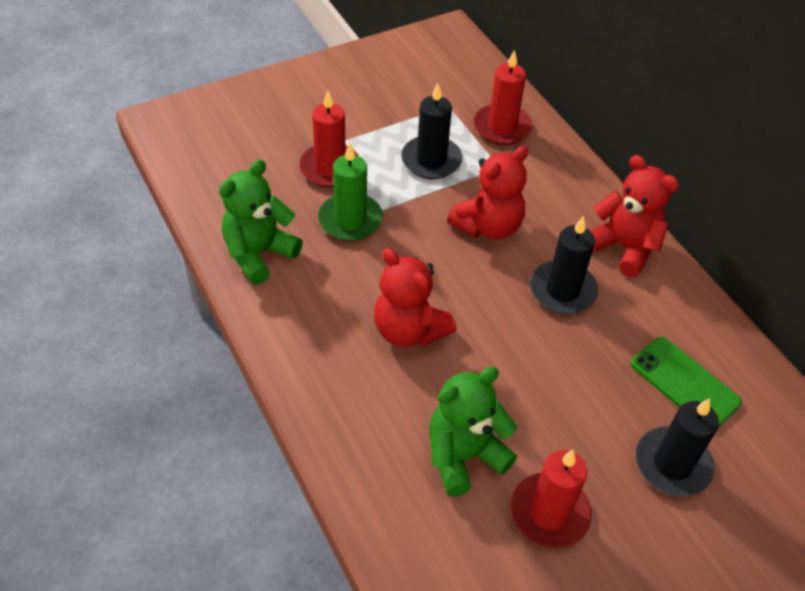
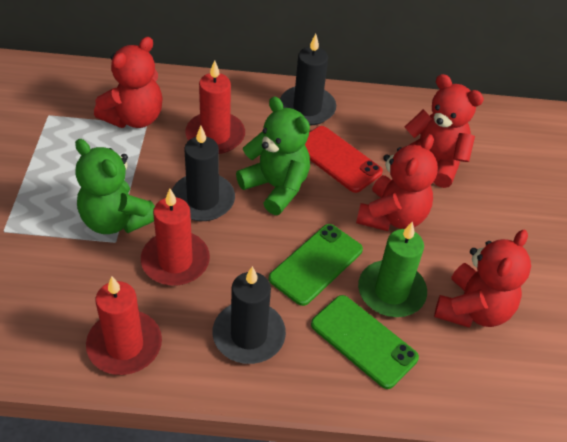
green phone: 1 -> 2
red phone: 0 -> 1
red teddy bear: 3 -> 4

